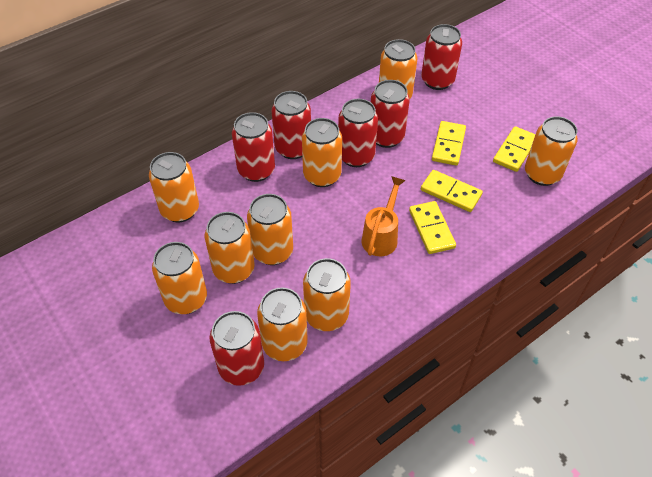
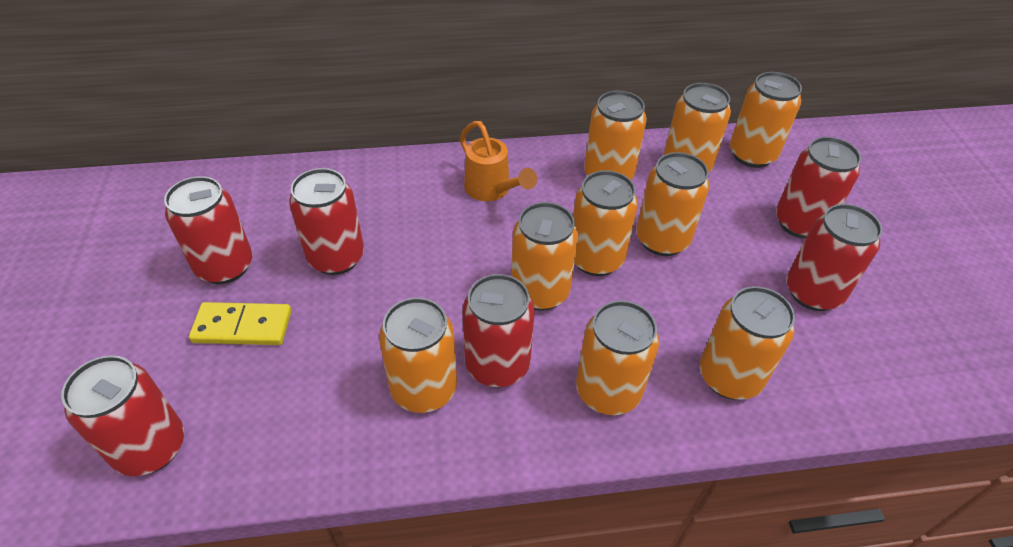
yellow domino: 4 -> 1

